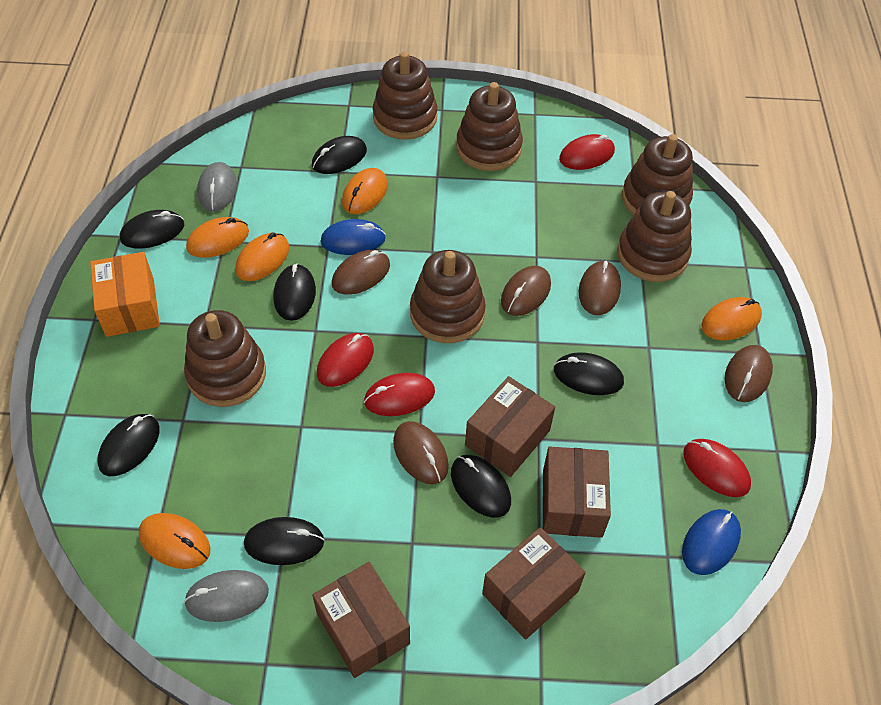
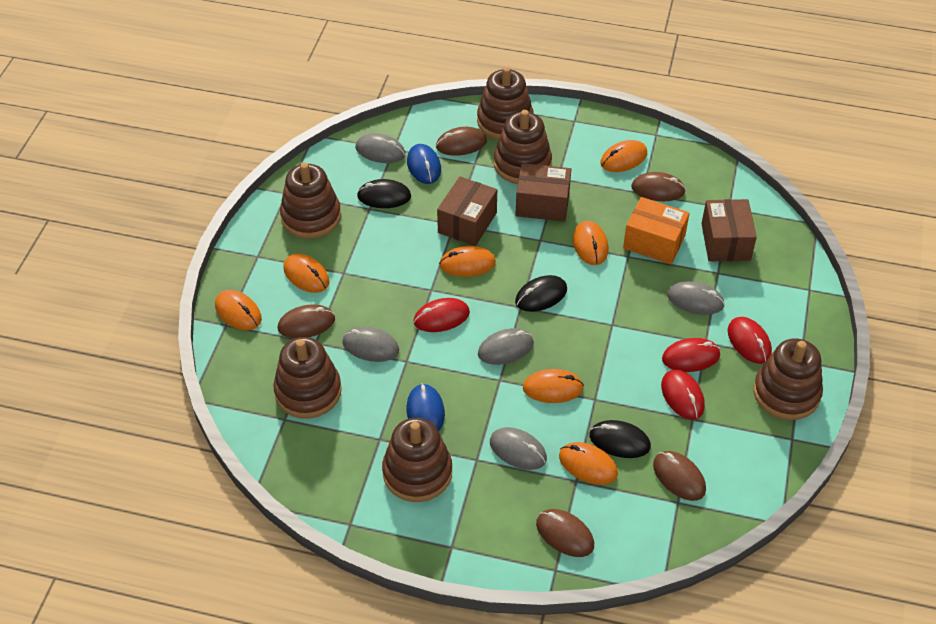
black mouse: 7 -> 3
brown box: 4 -> 3
grey mouse: 2 -> 5
orange mouse: 5 -> 7

